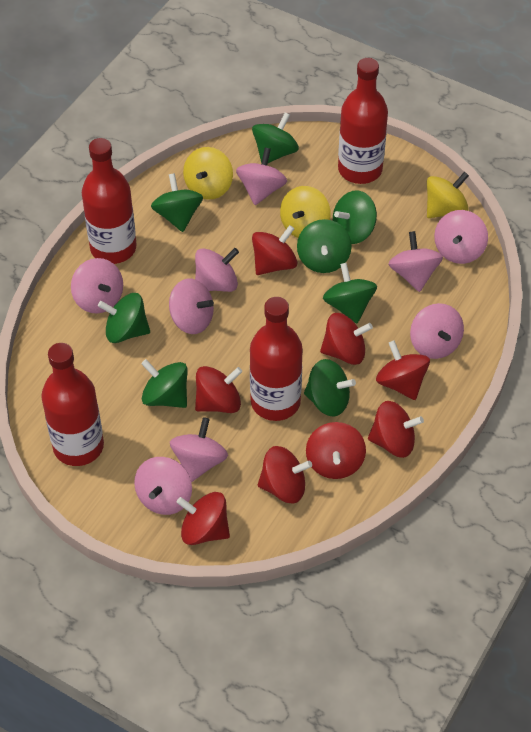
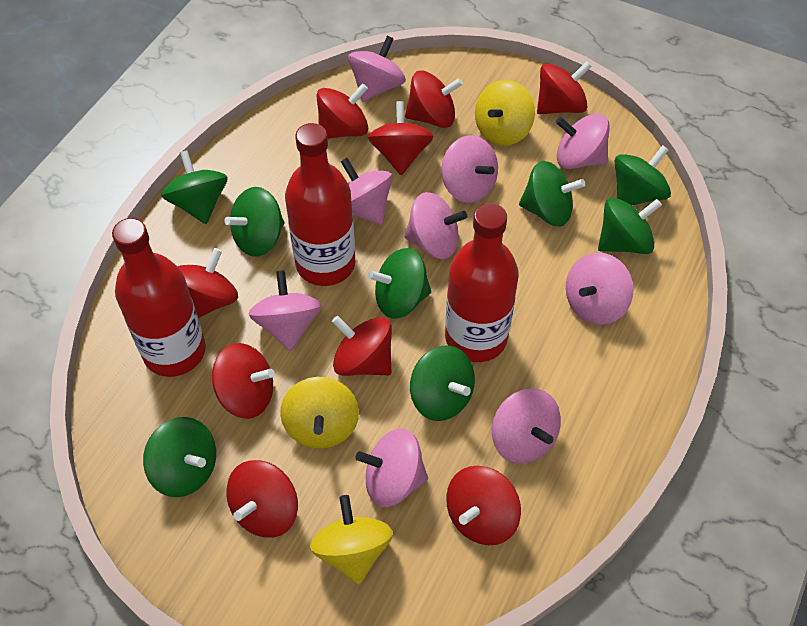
red bottle: 4 -> 3
red spinning top: 8 -> 9

